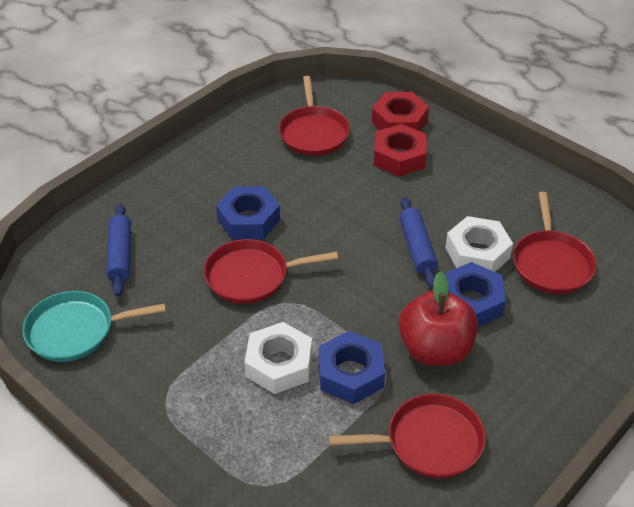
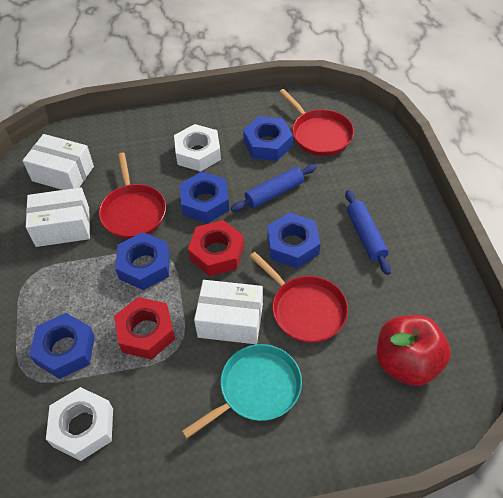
blue nut: 3 -> 5
red pan: 4 -> 3
white box: 0 -> 3

